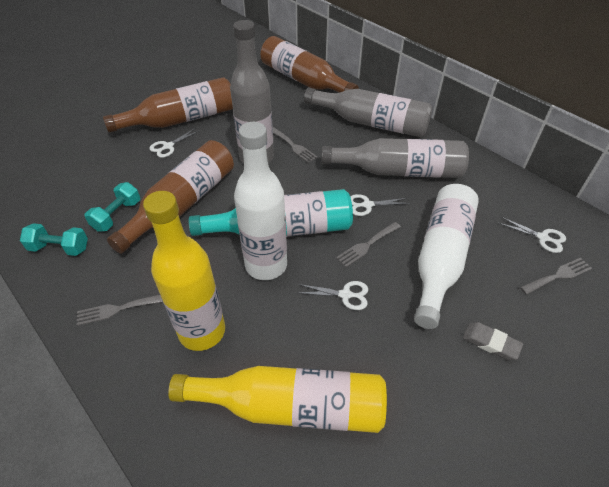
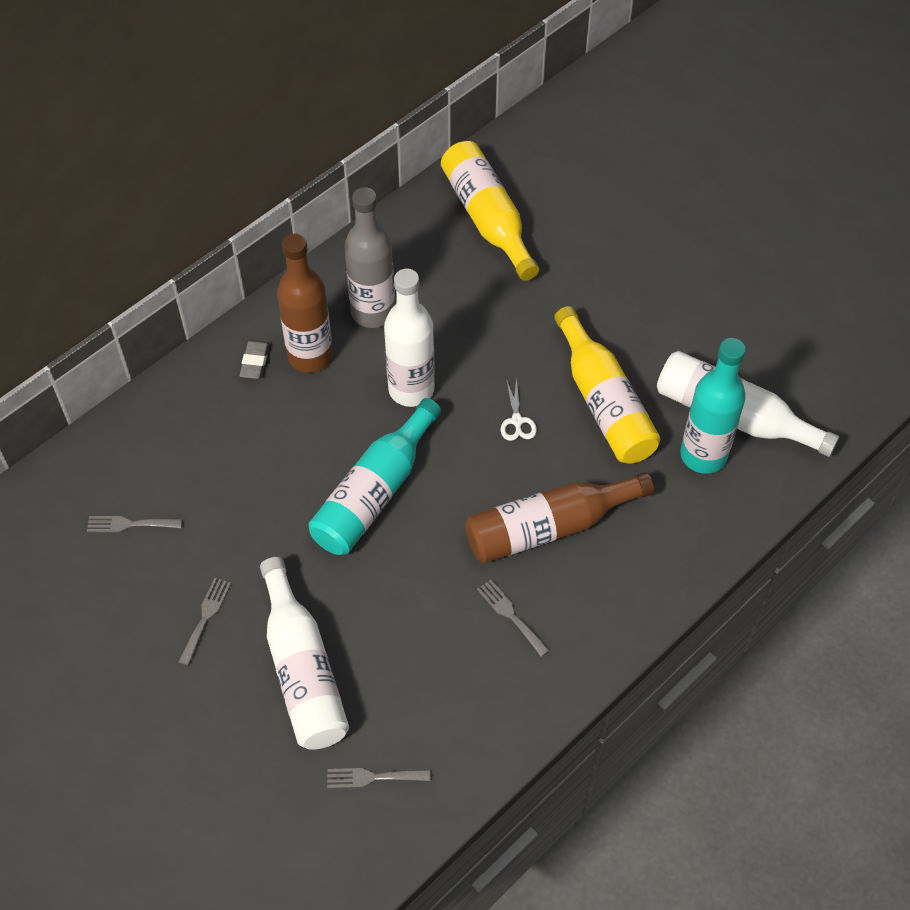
brown bottle: 3 -> 2
grey bottle: 3 -> 1
turquoise bottle: 1 -> 2
turquoise dumbbell: 2 -> 0
white bottle: 2 -> 3
white scissors: 4 -> 1

